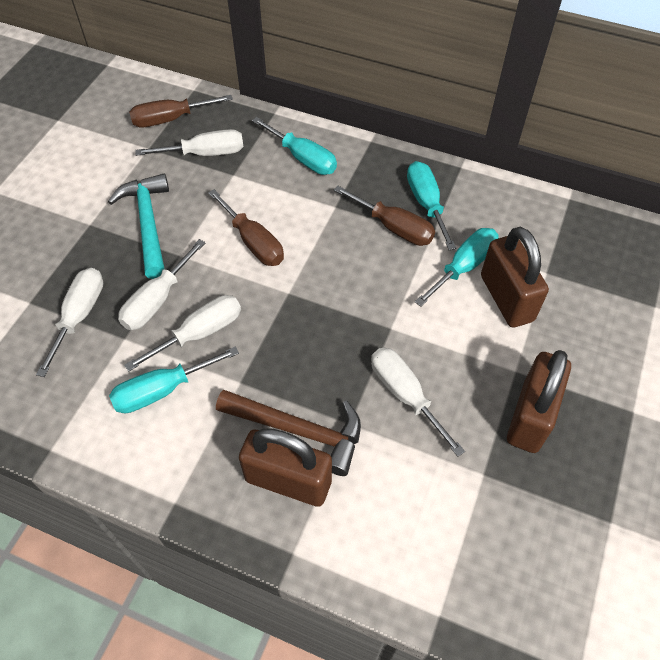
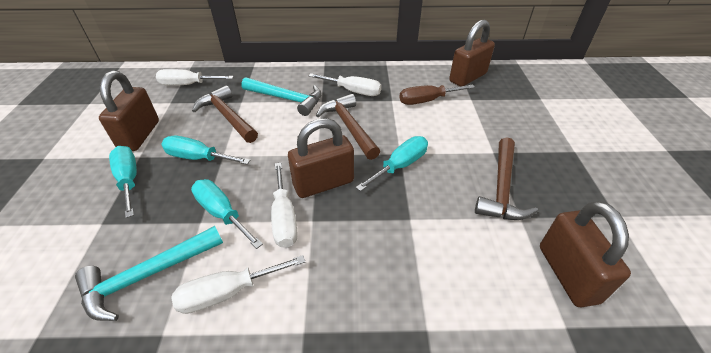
brown hammer: 1 -> 3
brown padlock: 3 -> 4
brown screwdriver: 3 -> 1
turquoise hammer: 1 -> 2
white screwdriver: 5 -> 4

